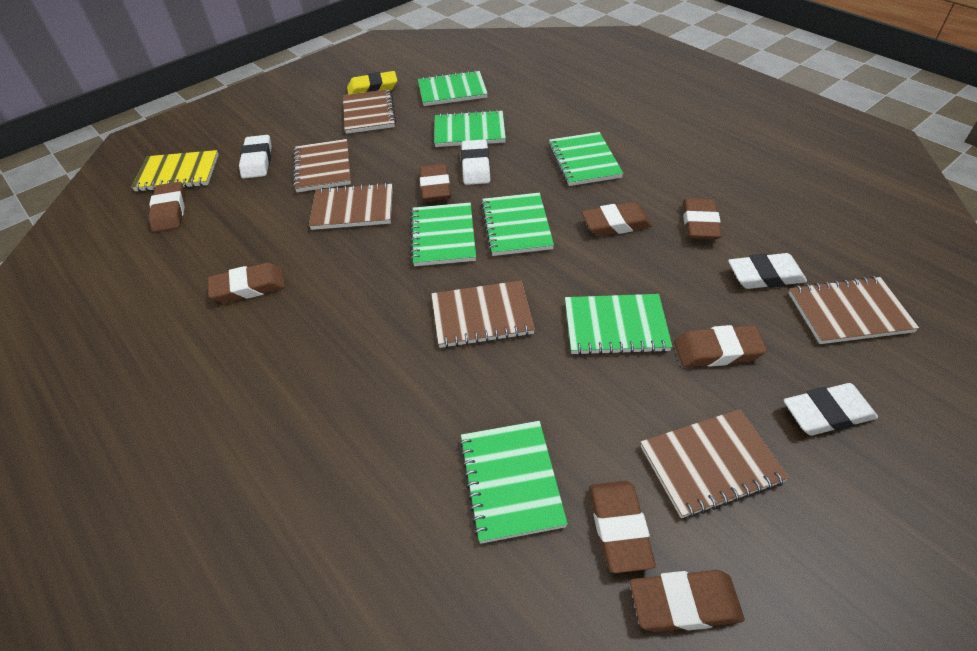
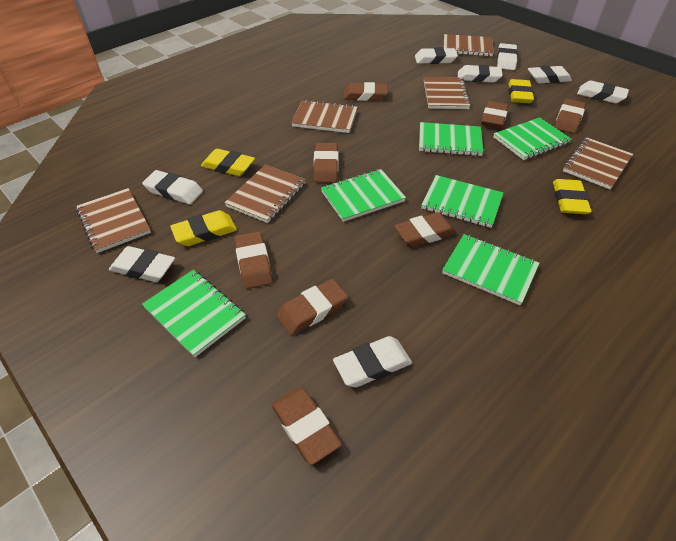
green notebook: 7 -> 6
white eraser: 4 -> 8
yellow eraser: 1 -> 4
yellow notebook: 1 -> 0

